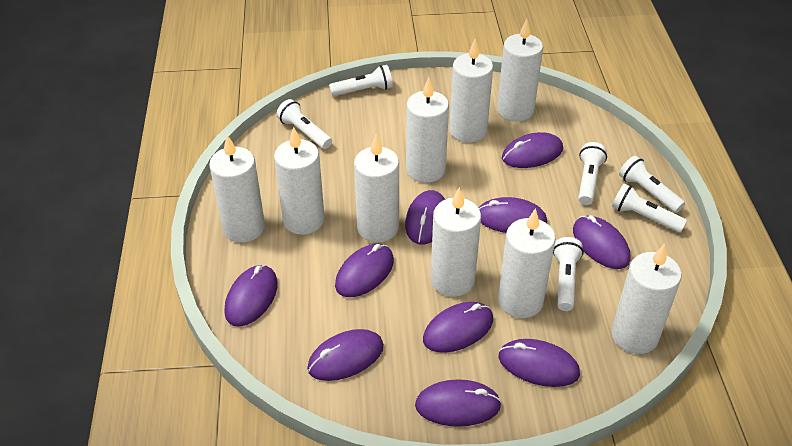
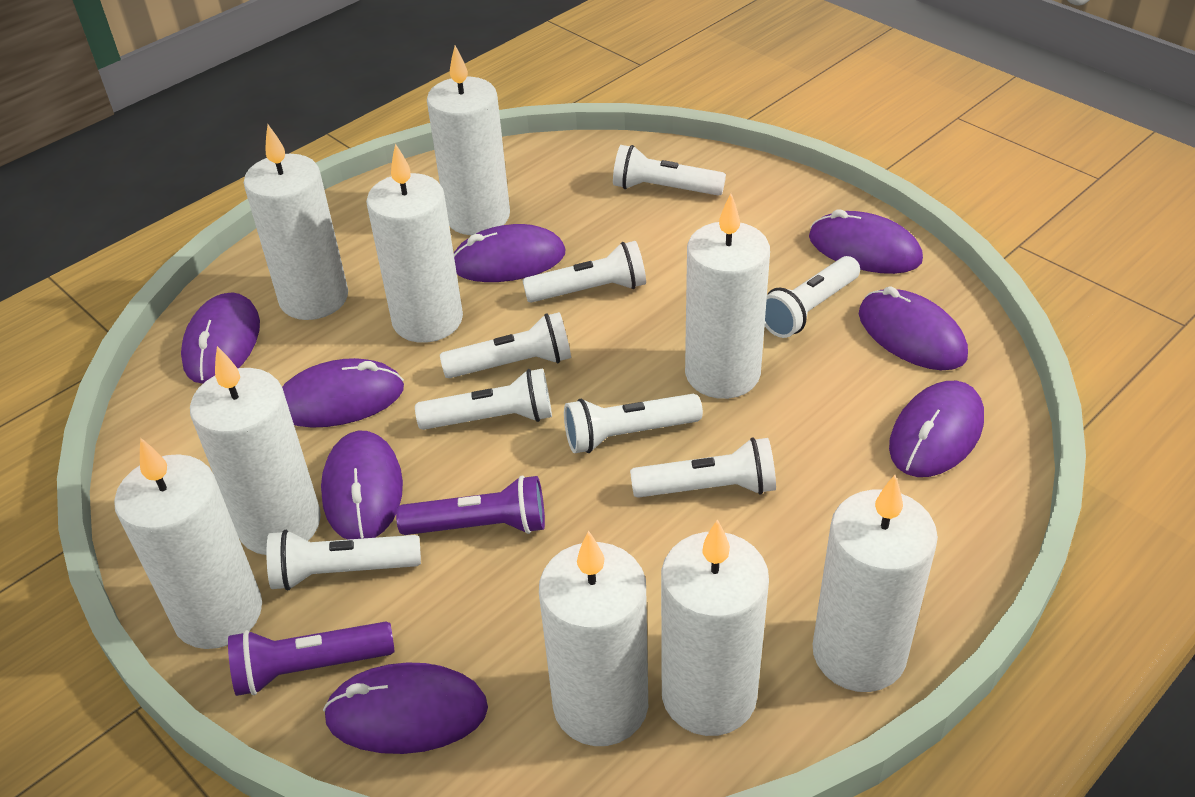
purple flashlight: 0 -> 2
purple mouse: 10 -> 8
white flashlight: 6 -> 8

